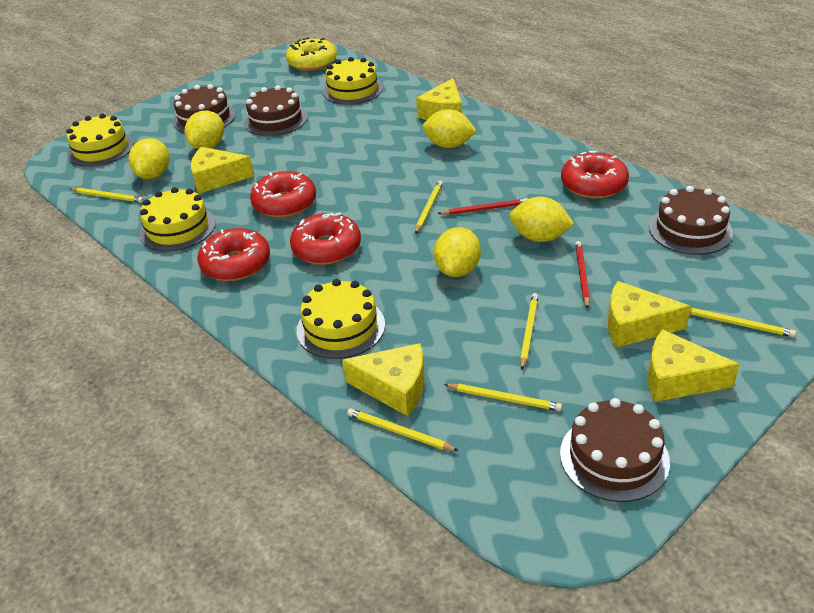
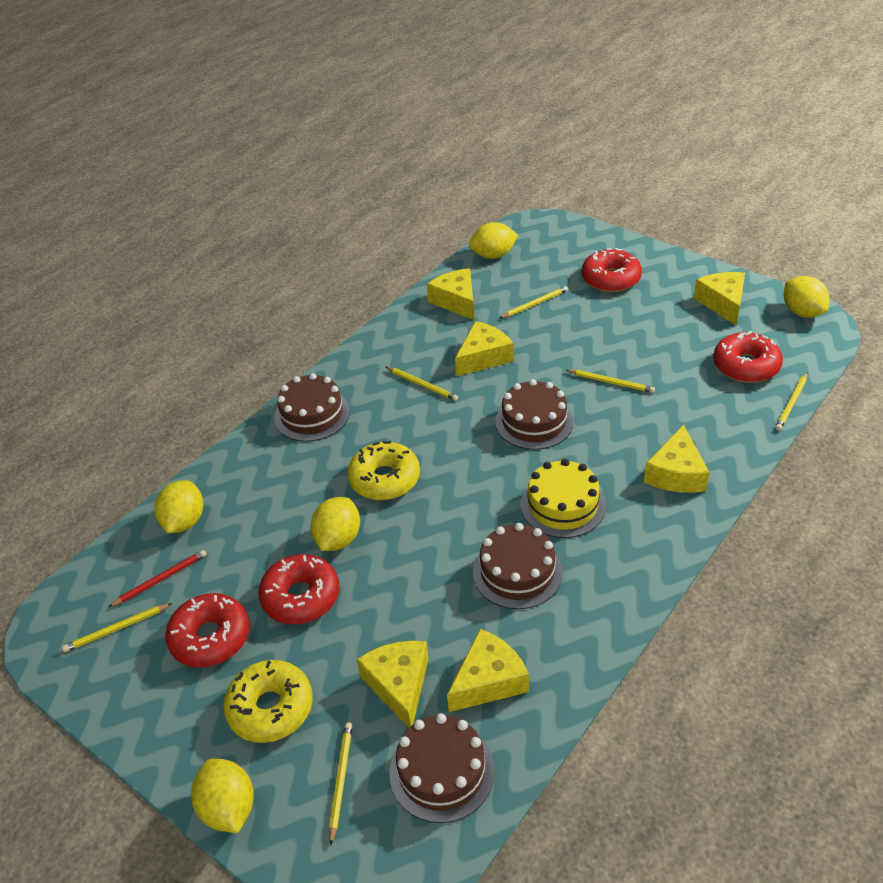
red pencil: 2 -> 1
yellow cake: 4 -> 1
yellow cheese: 5 -> 6
yellow donut: 1 -> 2

